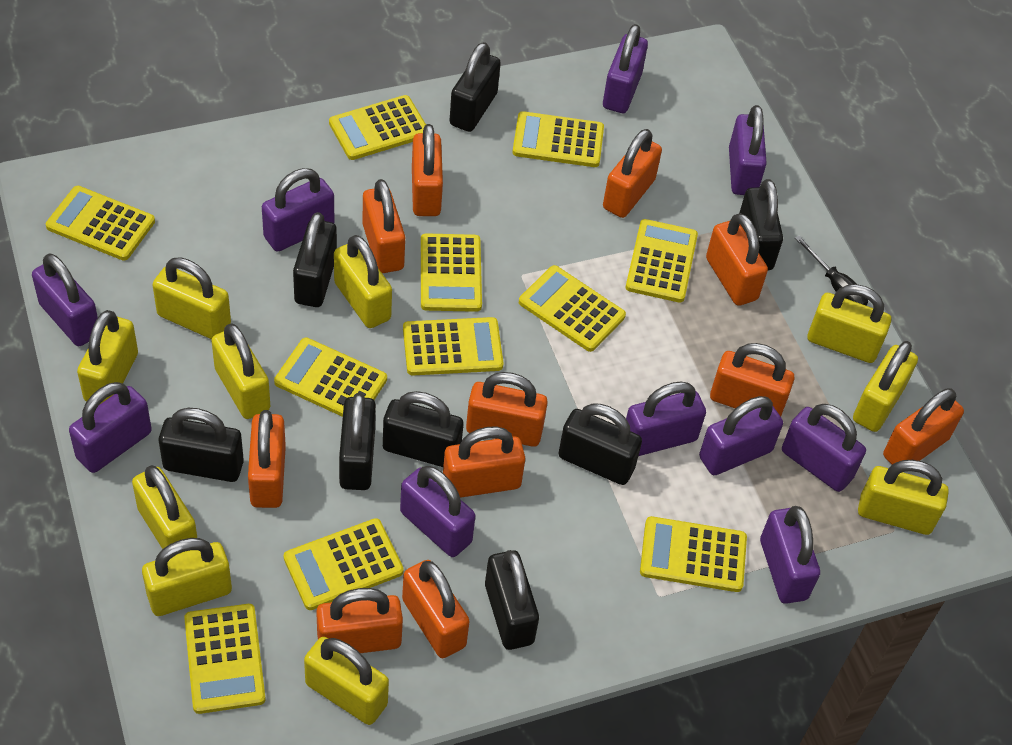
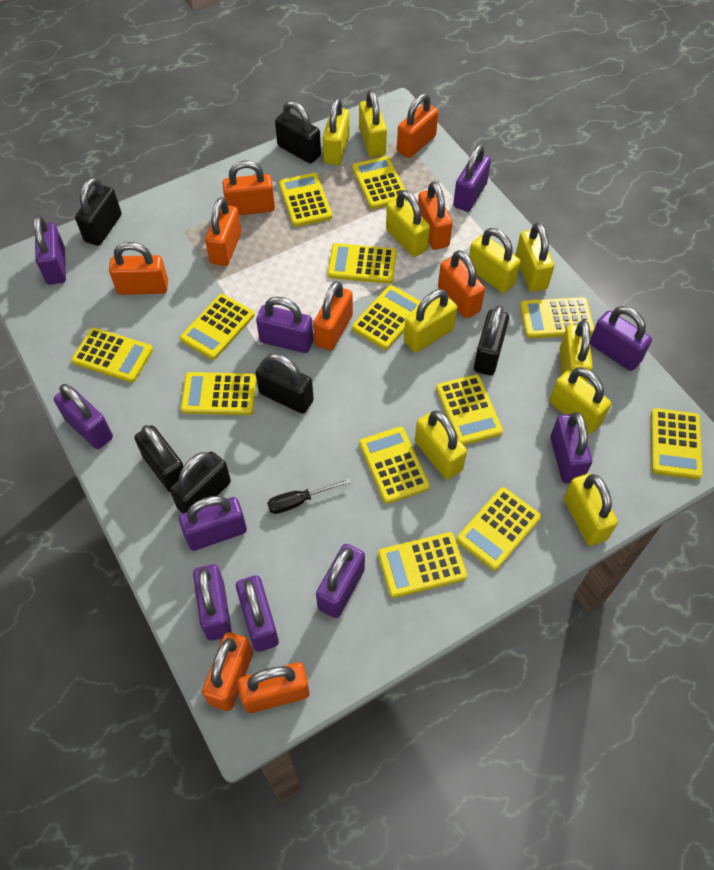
black padlock: 8 -> 6
orange padlock: 11 -> 9
yellow calculator: 11 -> 13

